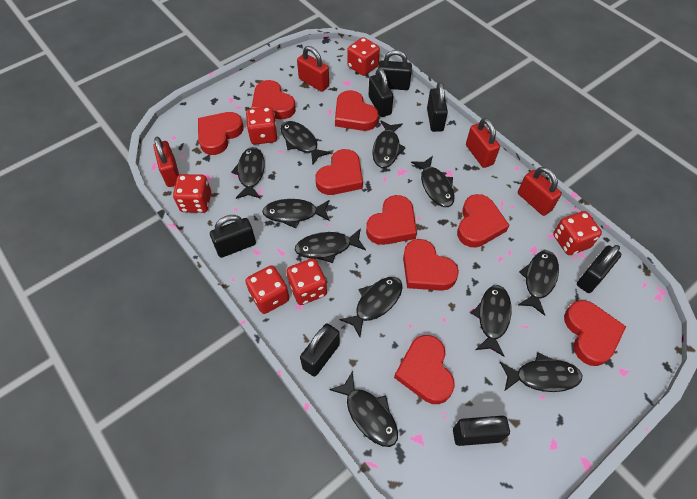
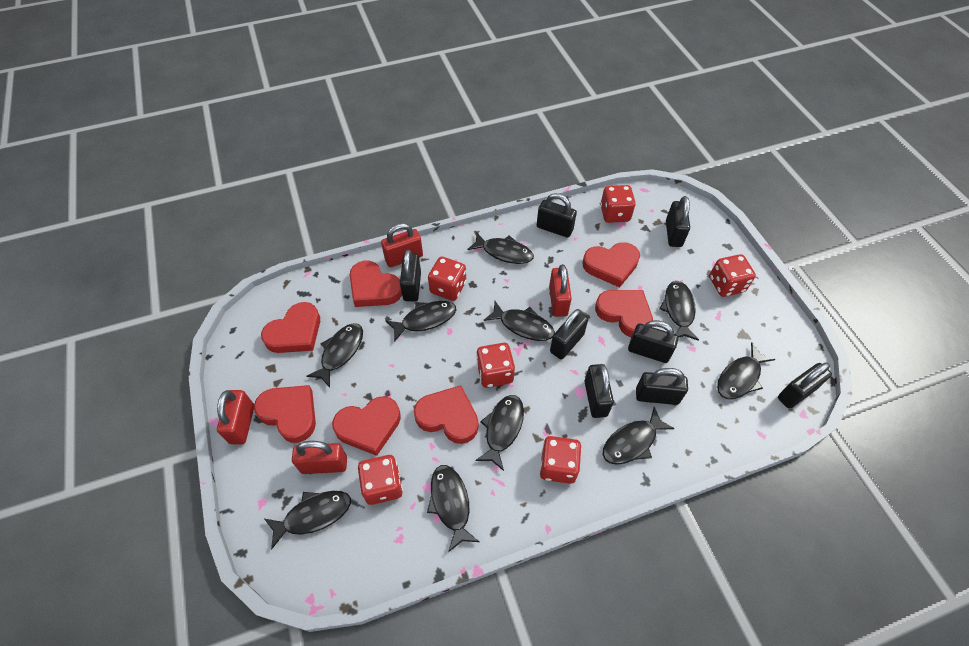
black fish: 11 -> 10
black padlock: 7 -> 8
red heart: 9 -> 7

